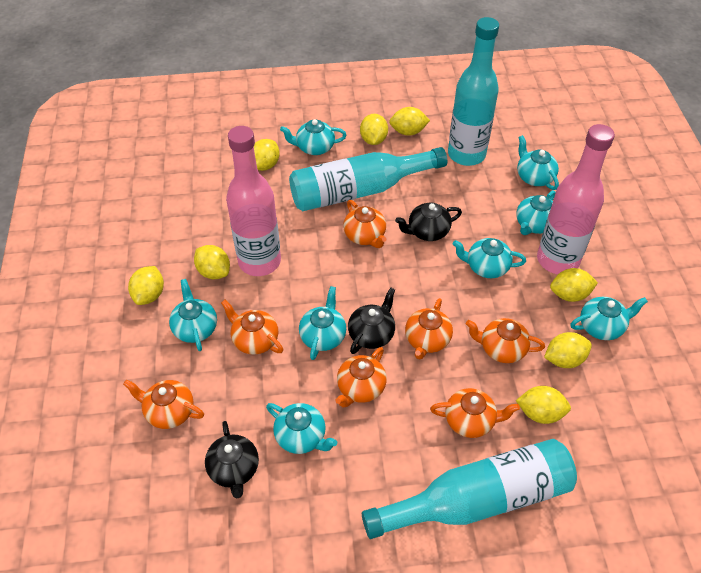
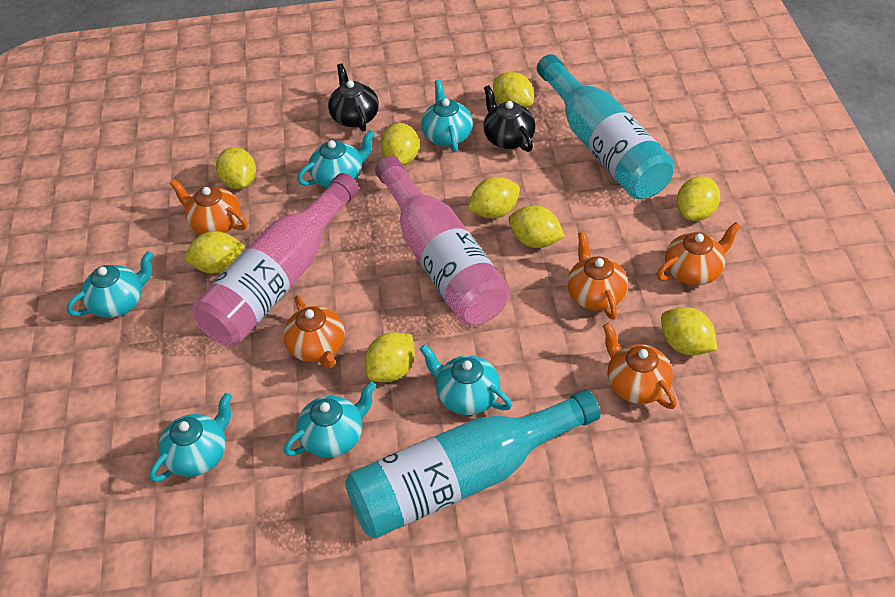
black teapot: 3 -> 2
orange teapot: 7 -> 5
turquoise bottle: 3 -> 2
turquoise teapot: 8 -> 6
yellow lemon: 8 -> 9

